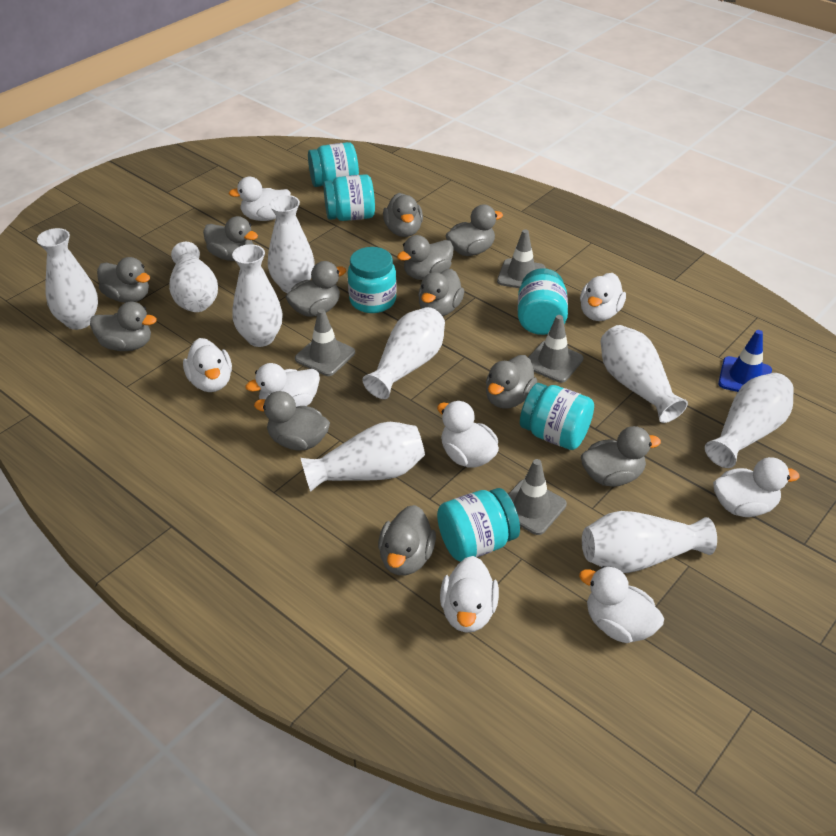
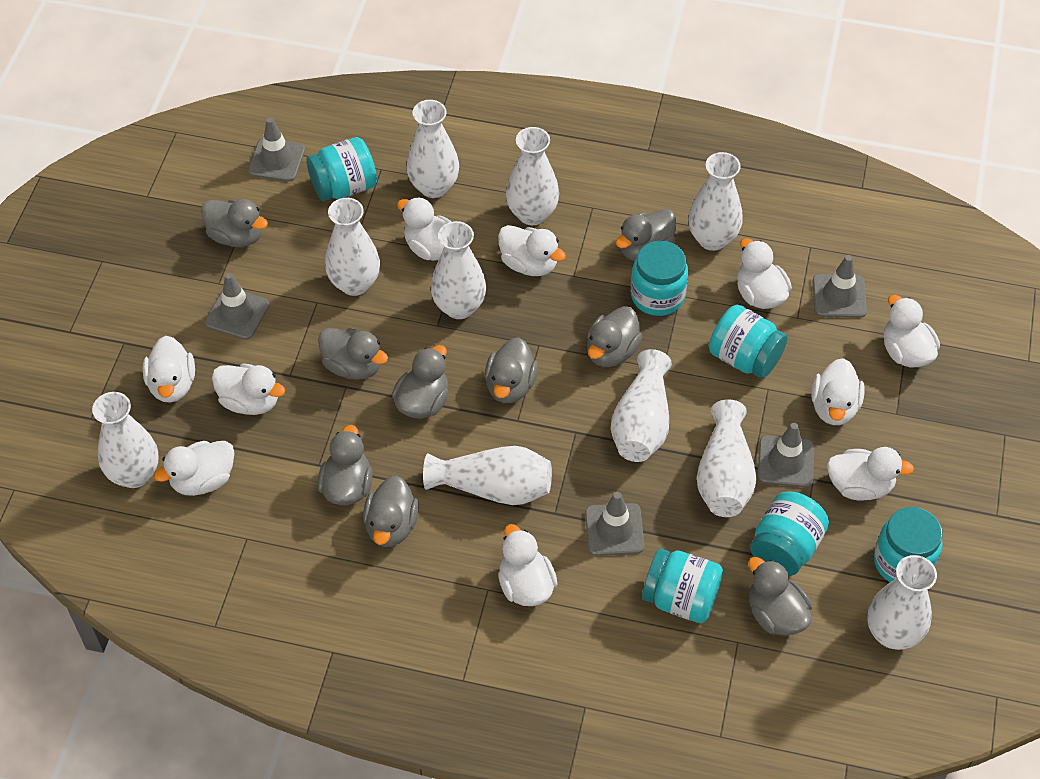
blue traffic cone: 1 -> 0
grey duck: 12 -> 9
grey traffic cone: 4 -> 5
white duck: 8 -> 10
white vase: 9 -> 10

